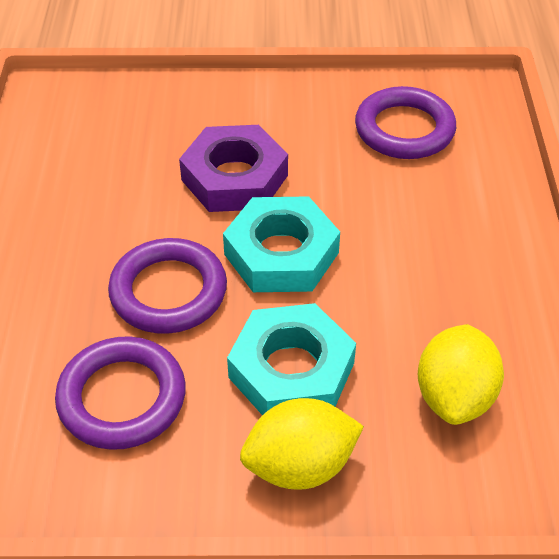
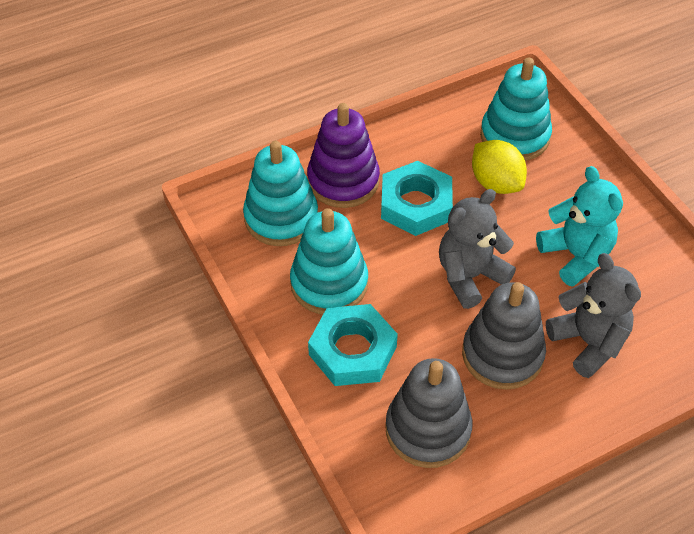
grey stacking toy: 0 -> 2
grey teddy bear: 0 -> 2
purple nut: 1 -> 0
purple ring: 3 -> 0
purple stacking toy: 0 -> 1
turquoise stacking toy: 0 -> 3
turquoise teddy bear: 0 -> 1
yellow lemon: 2 -> 1

